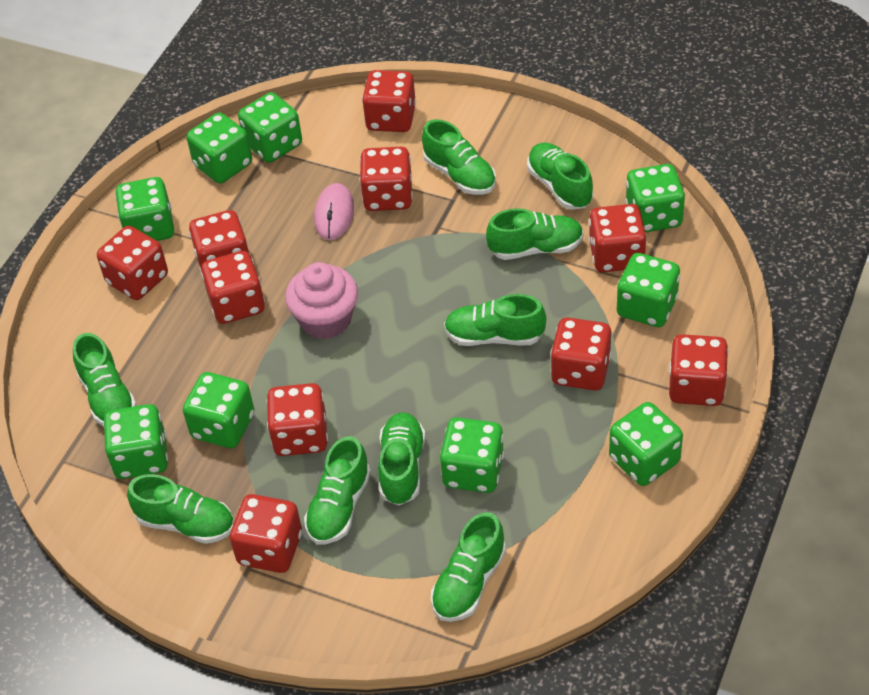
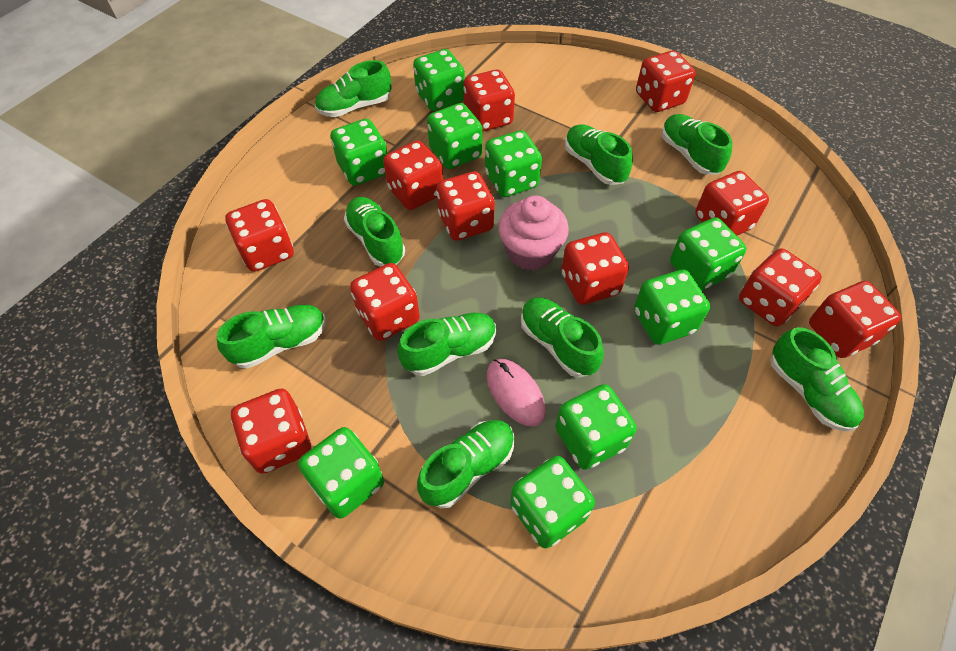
red dice: 10 -> 11

